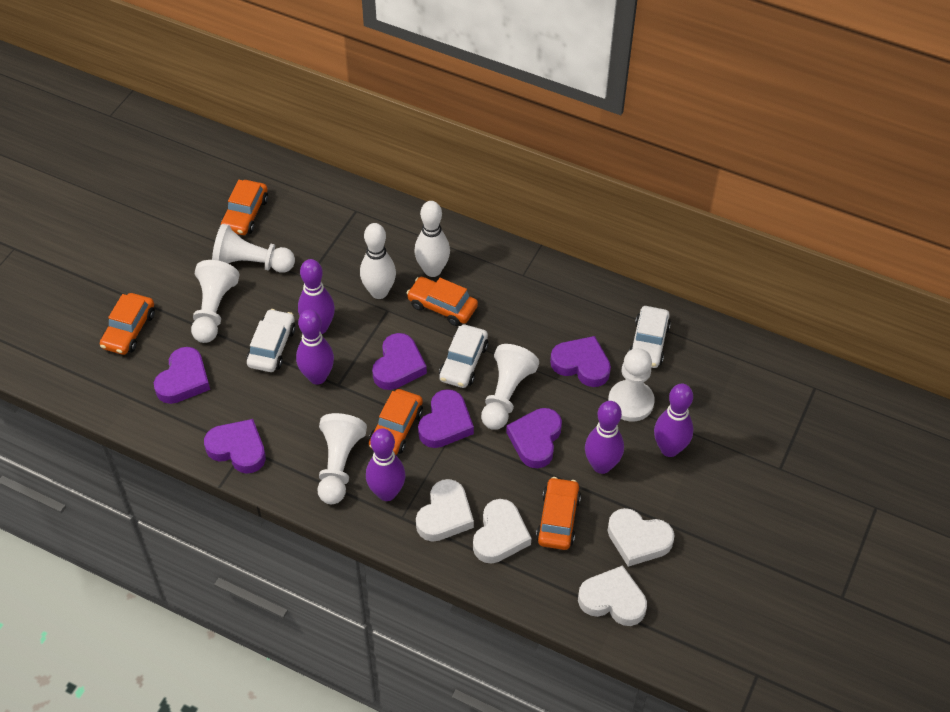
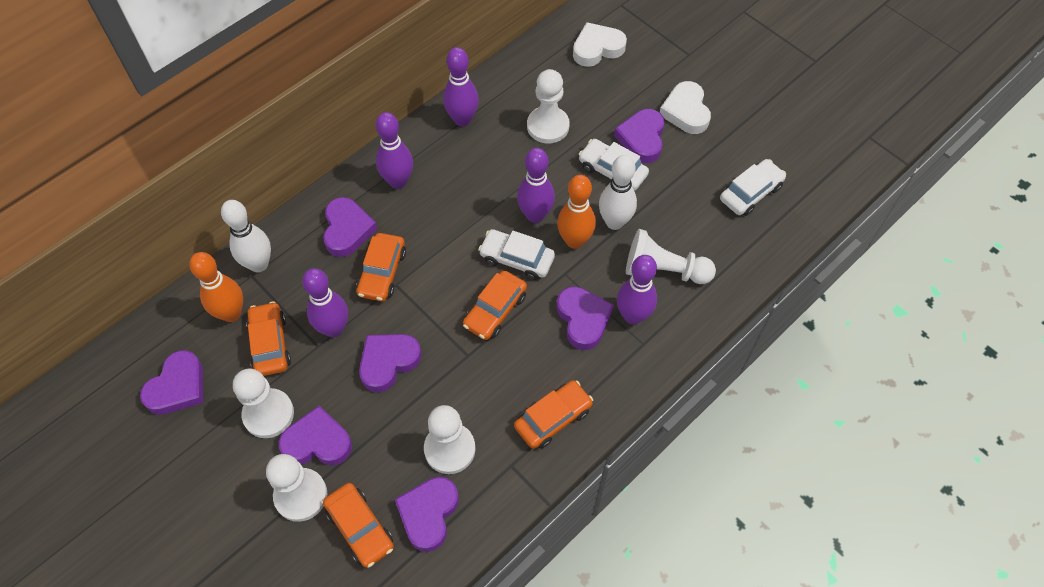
orange bowling pin: 0 -> 2
purple heart: 6 -> 7
white heart: 4 -> 2

